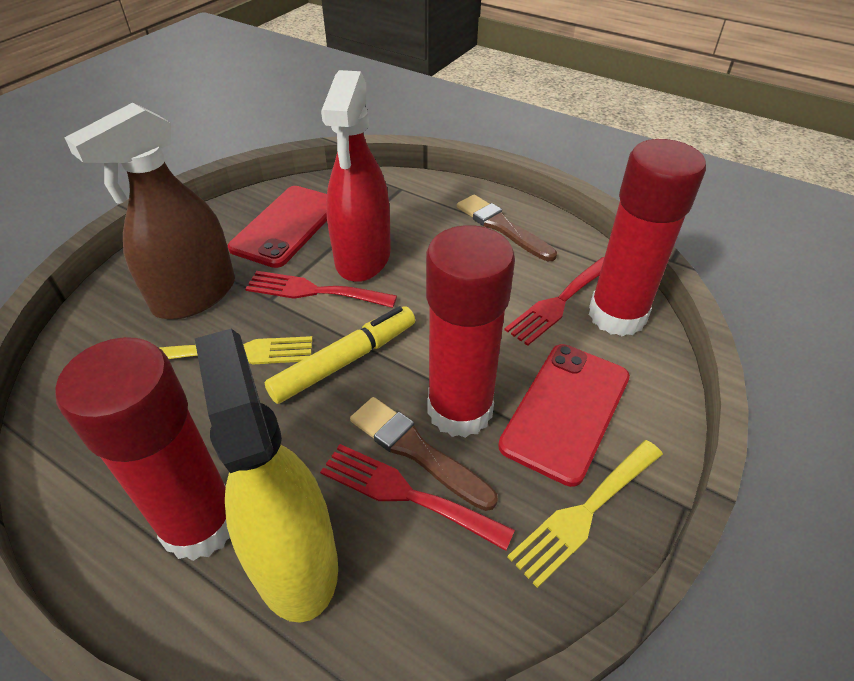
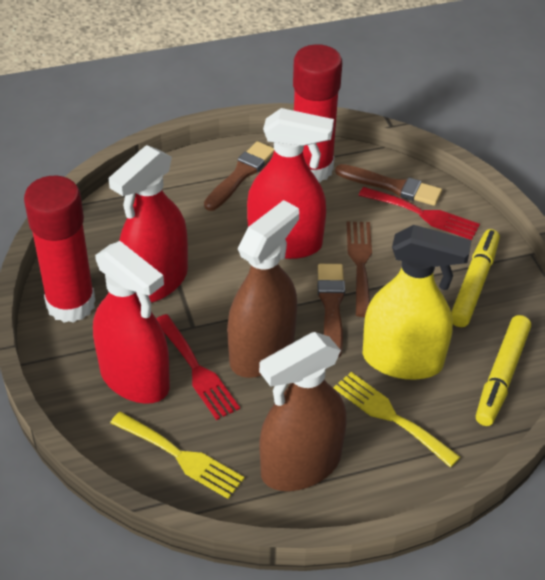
brown brush: 2 -> 3
brown fork: 0 -> 1
brown spray bottle: 1 -> 2
red fork: 3 -> 2
red glue stick: 3 -> 2
red phone: 2 -> 0
red spray bottle: 1 -> 3
yellow marker: 1 -> 2

